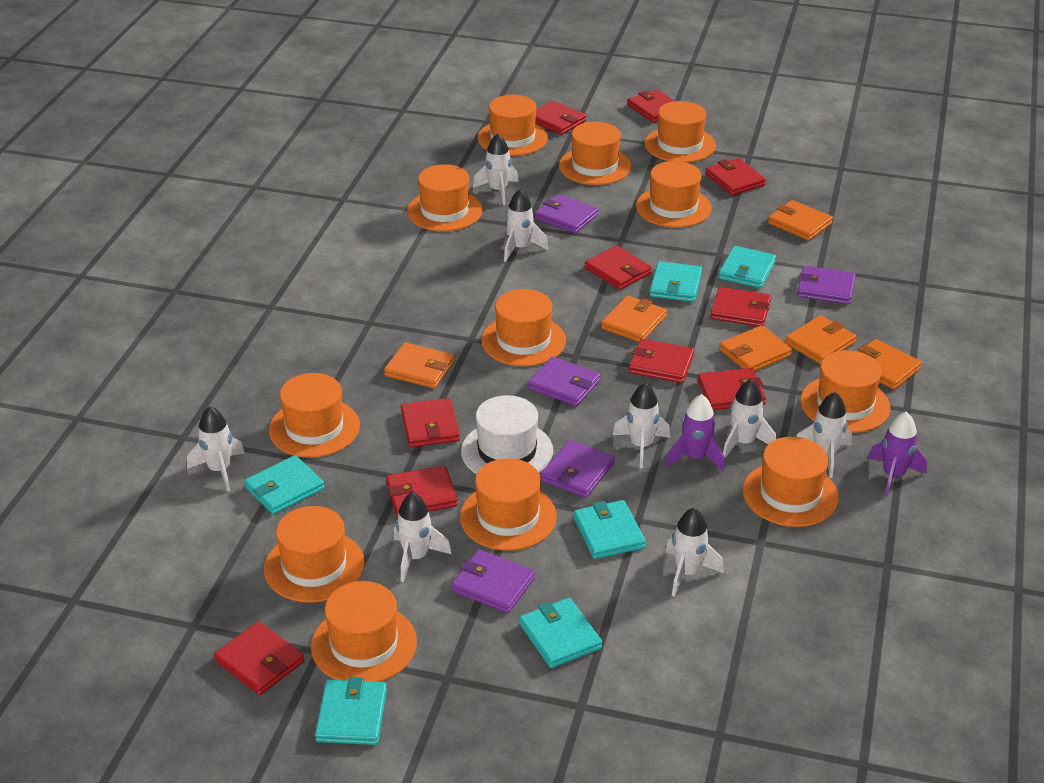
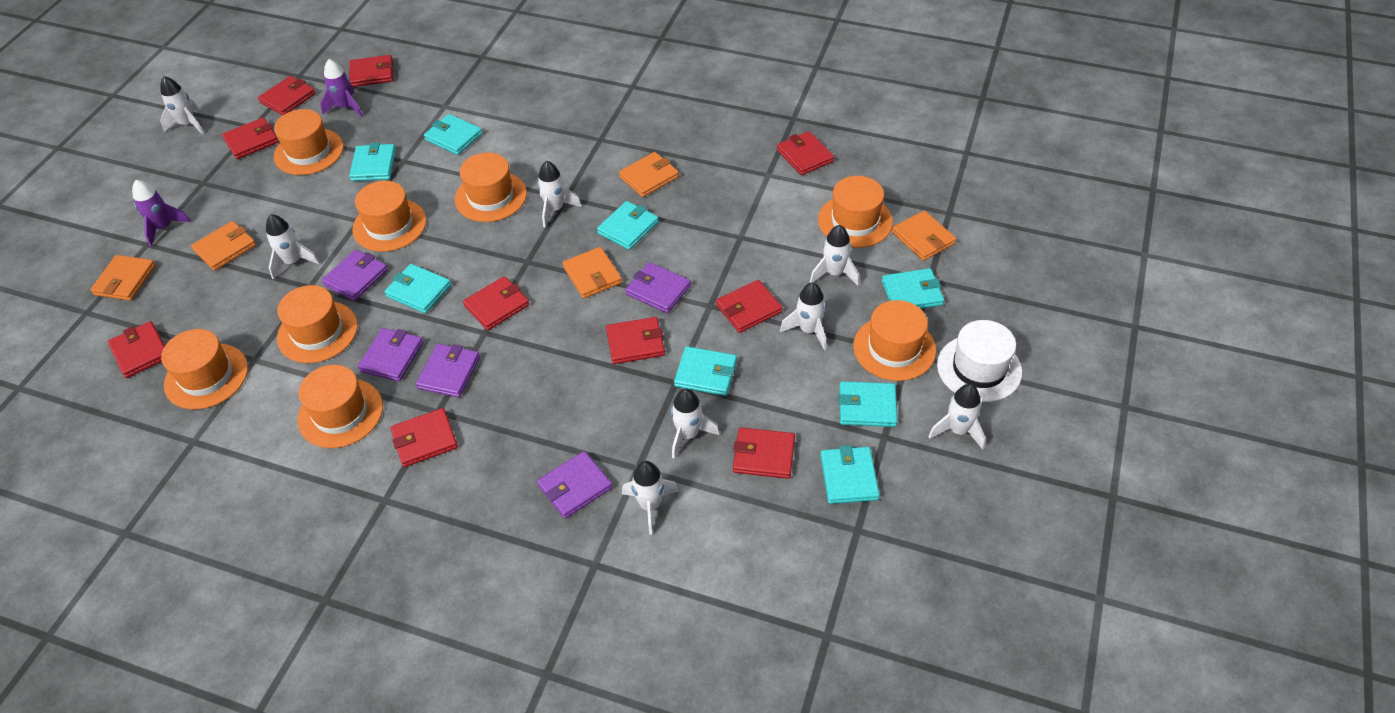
orange hat: 12 -> 8
orange wallet: 6 -> 5
turquoise wallet: 6 -> 8

